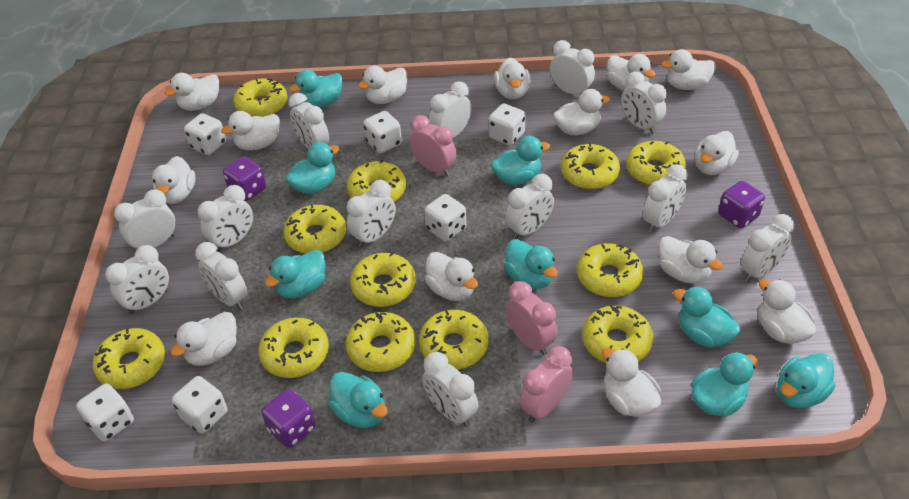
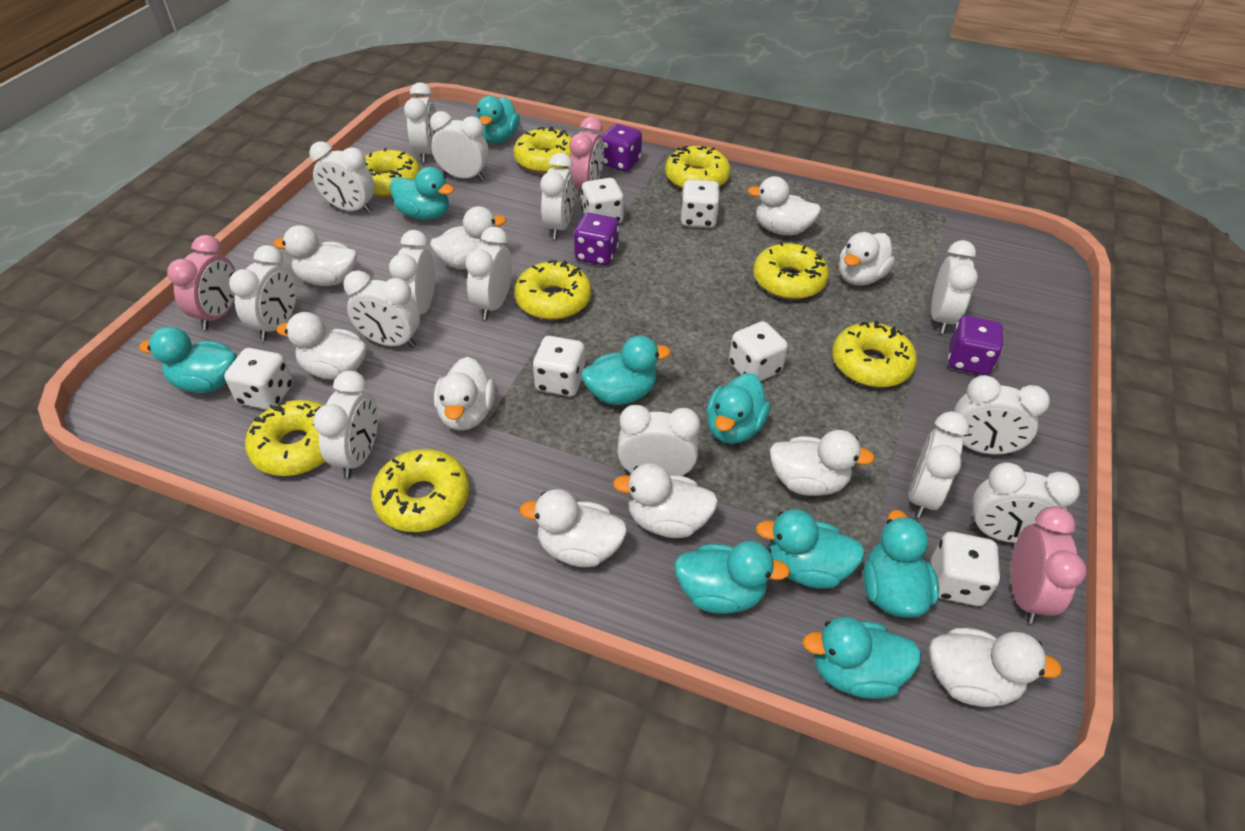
white clock: 13 -> 14
white duck: 14 -> 10
yellow donut: 12 -> 8

